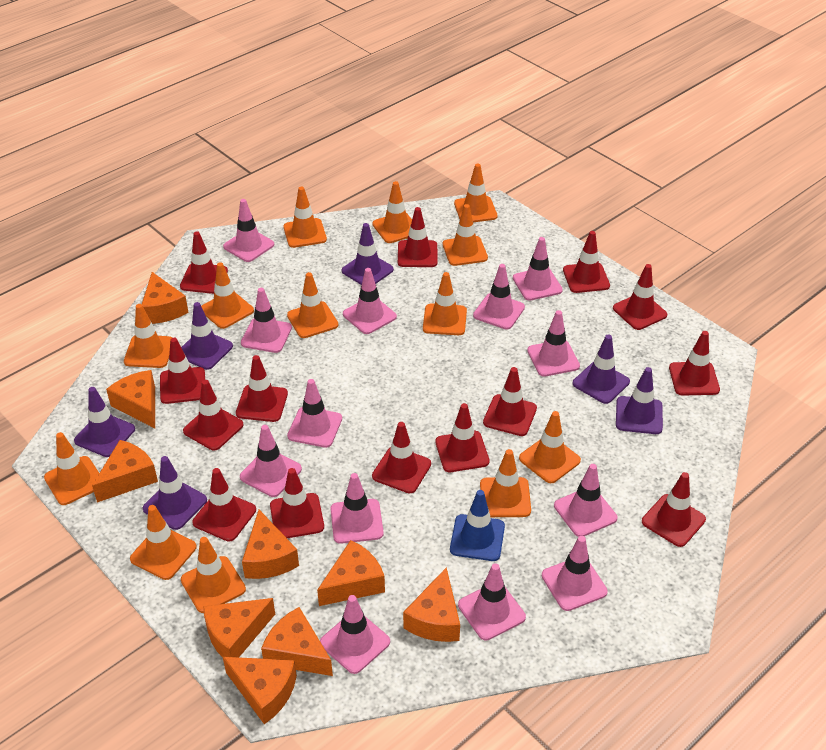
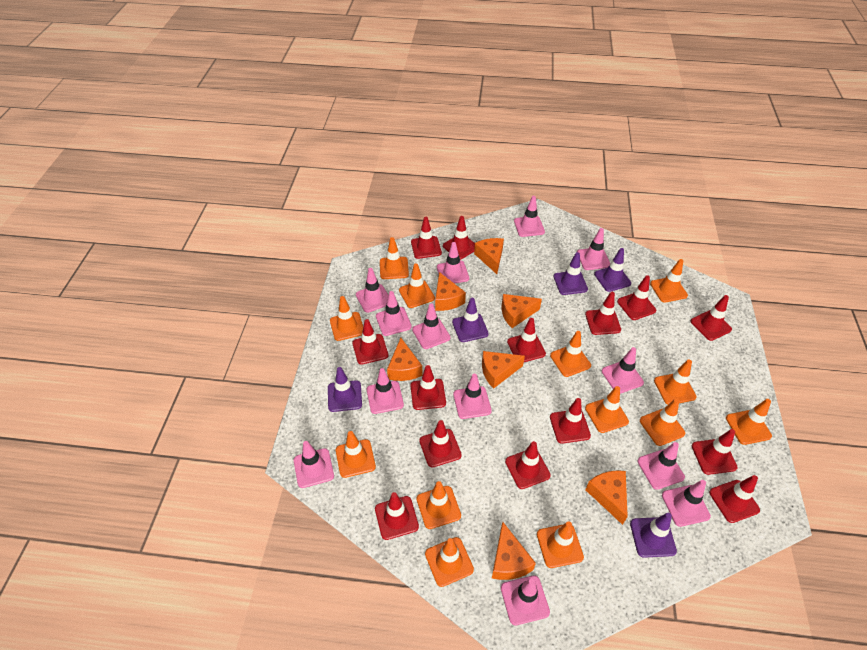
blue traffic cone: 1 -> 0
orange cheese: 9 -> 7
purple traffic cone: 6 -> 5

